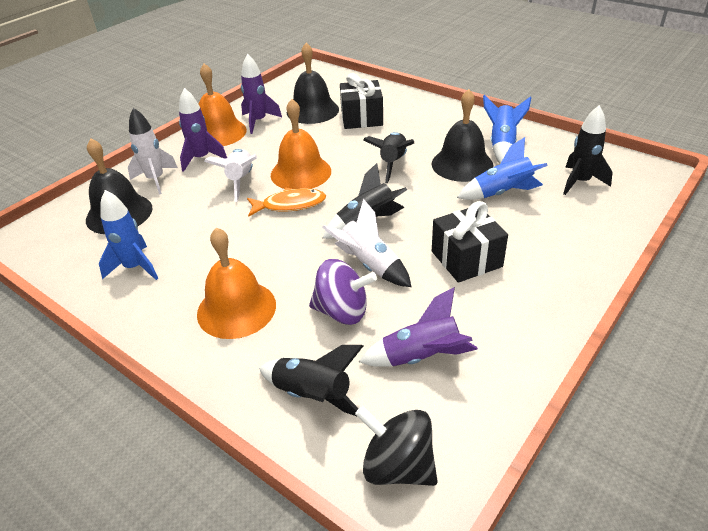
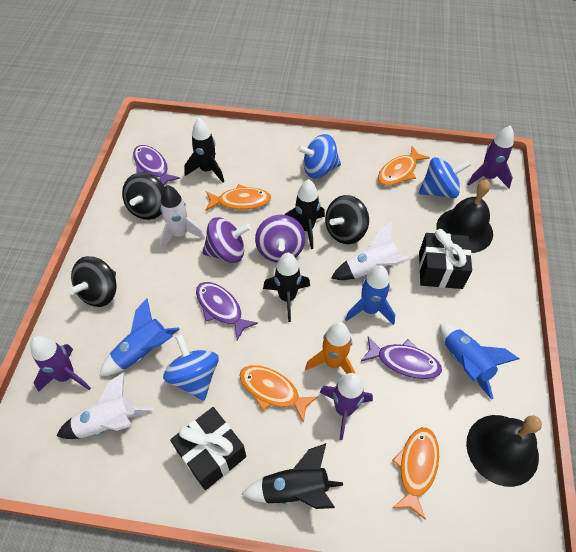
black bell: 3 -> 2
black spinning top: 1 -> 3
blue spinning top: 0 -> 3
orange bell: 3 -> 0
orange fish: 1 -> 4
orange rocket: 0 -> 1
purple fish: 0 -> 3
purple spinning top: 1 -> 2

